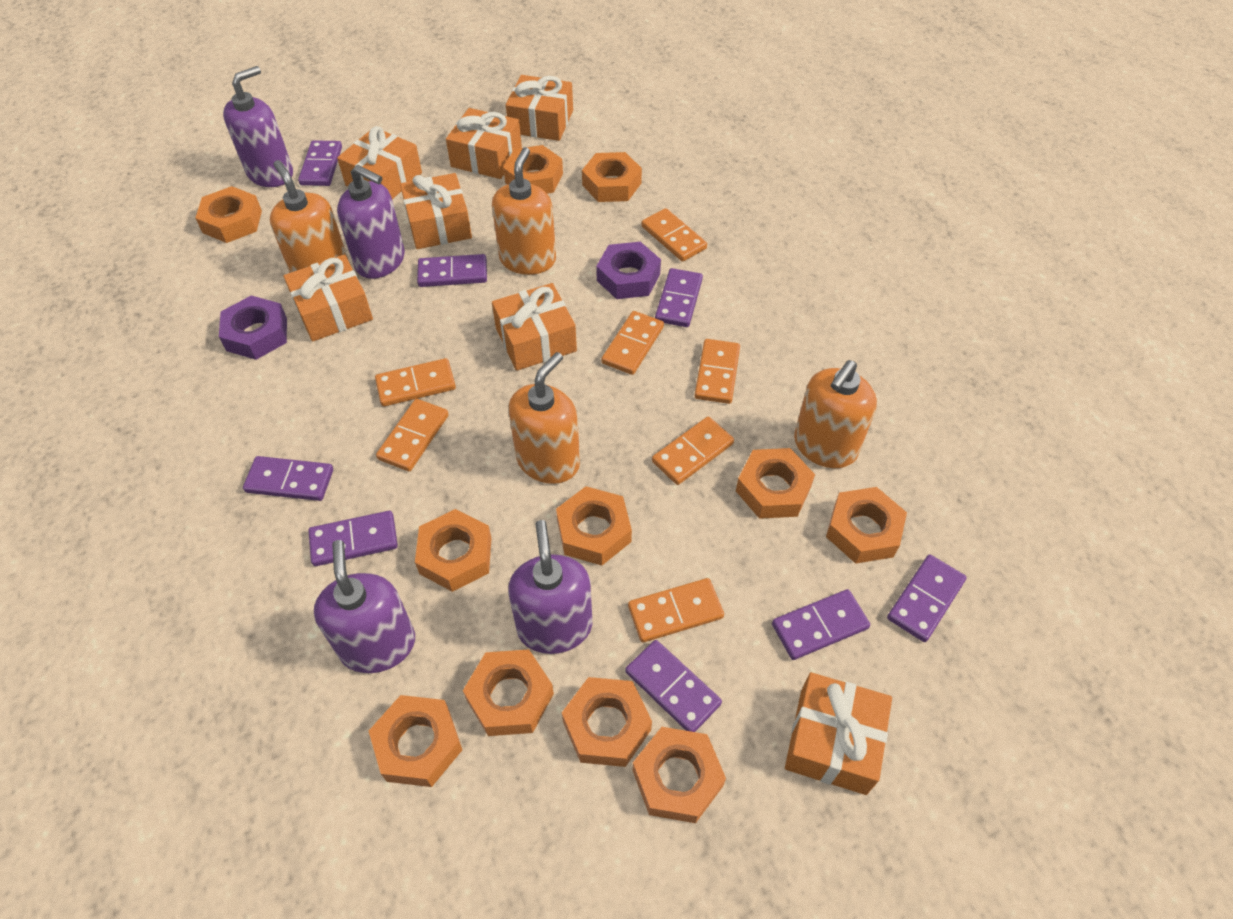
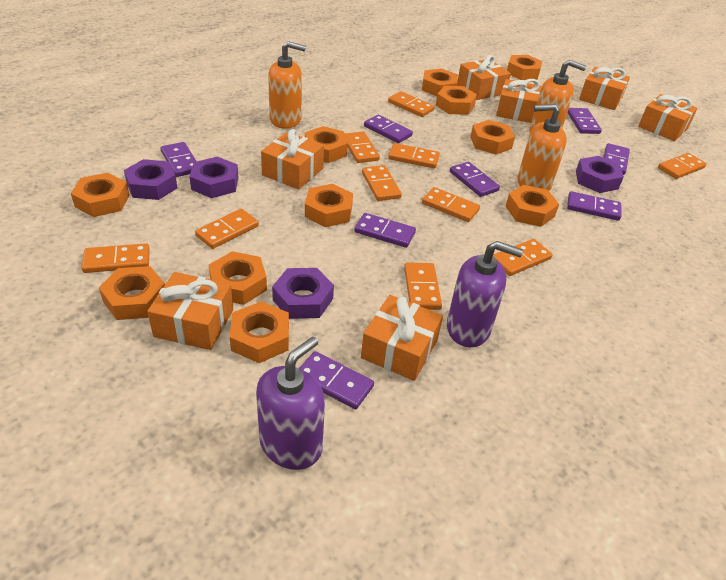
orange domino: 7 -> 10
orange soap dispenser: 4 -> 3
purple nut: 2 -> 4
purple soap dispenser: 4 -> 2

